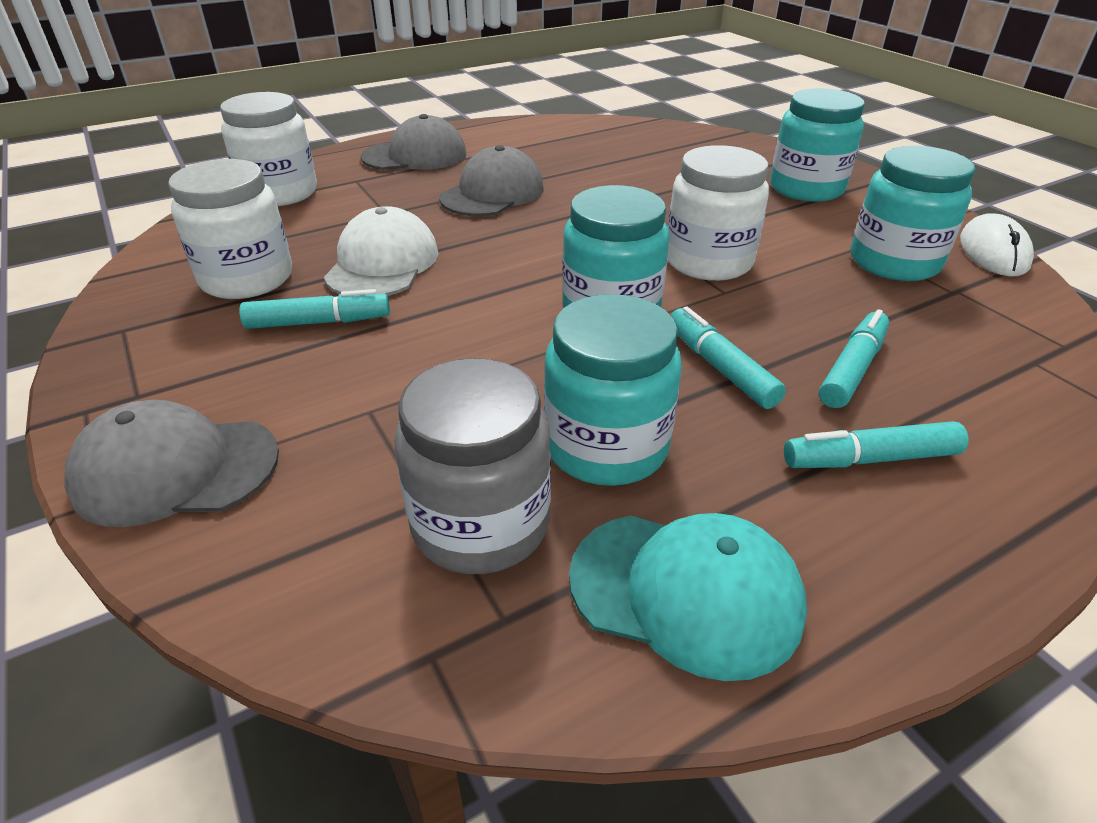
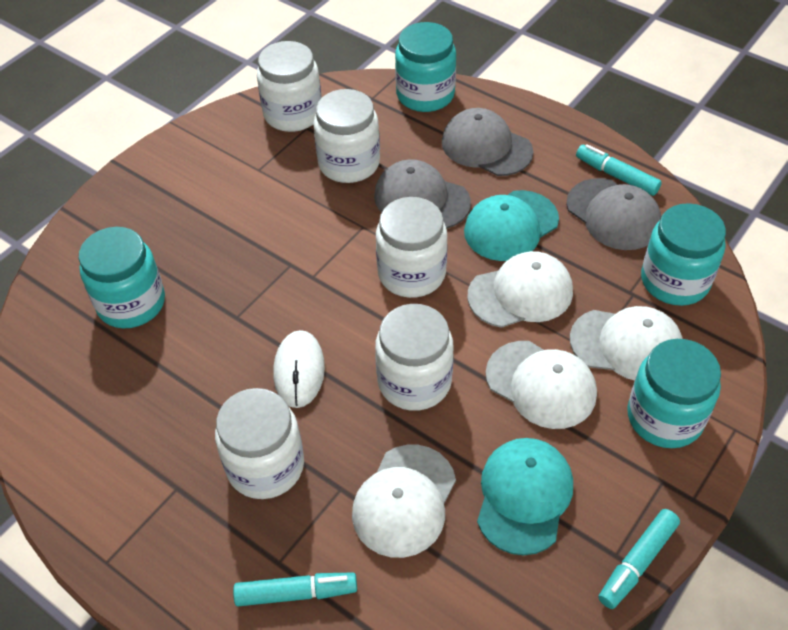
grey jar: 1 -> 0
turquoise cap: 1 -> 2
turquoise marker: 4 -> 3
white cap: 1 -> 4
white jar: 3 -> 5

